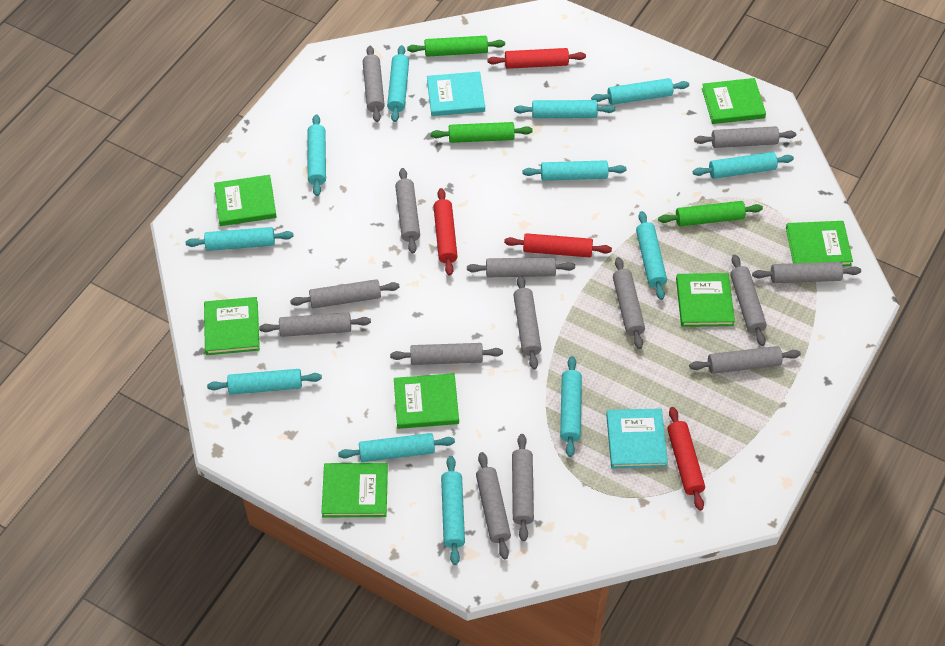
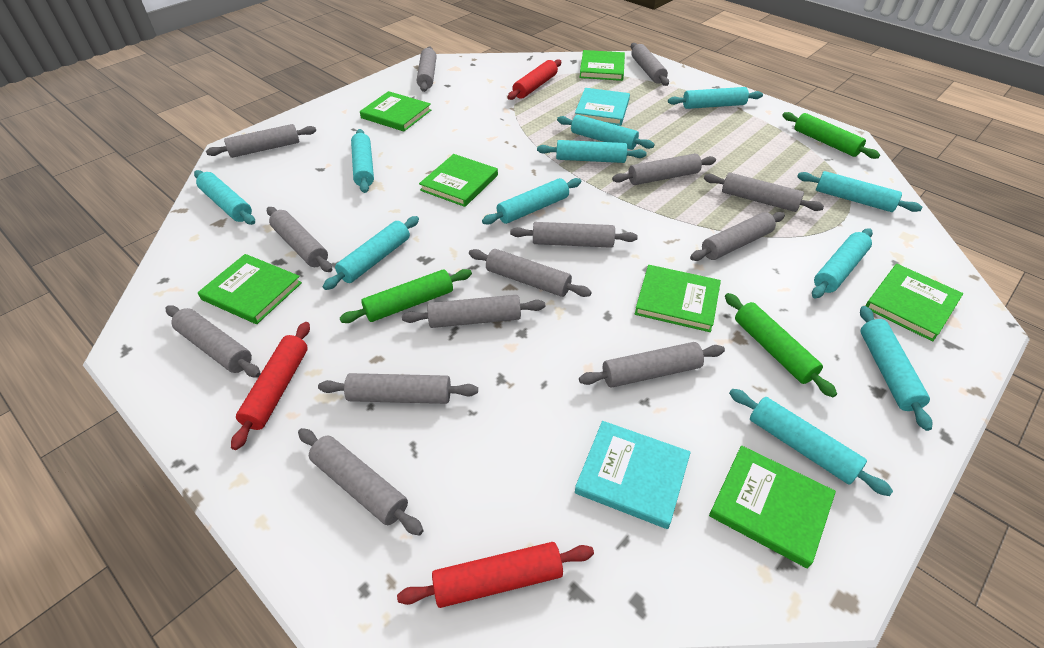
red rolling pin: 4 -> 3
turquoise rolling pin: 12 -> 11

